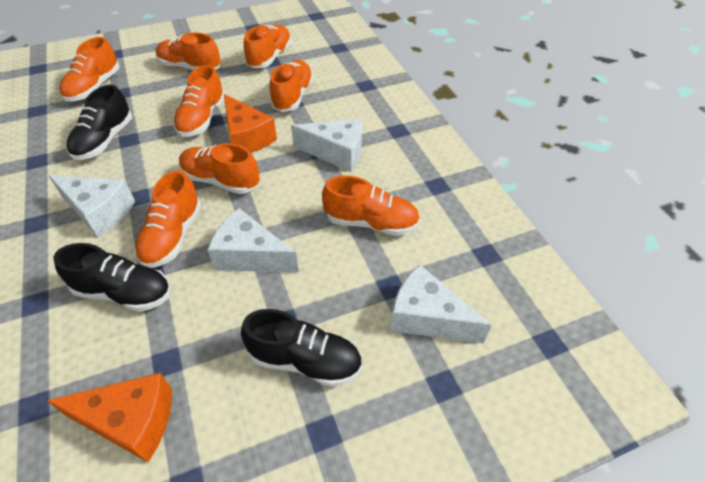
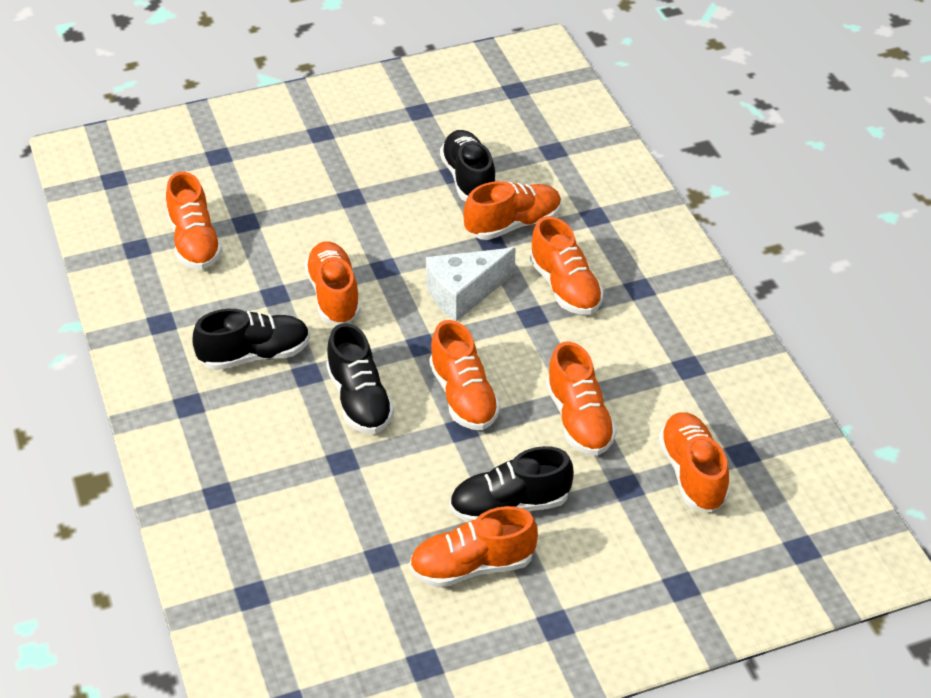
black shoe: 3 -> 4
orange cheese: 2 -> 0
white cheese: 4 -> 1

